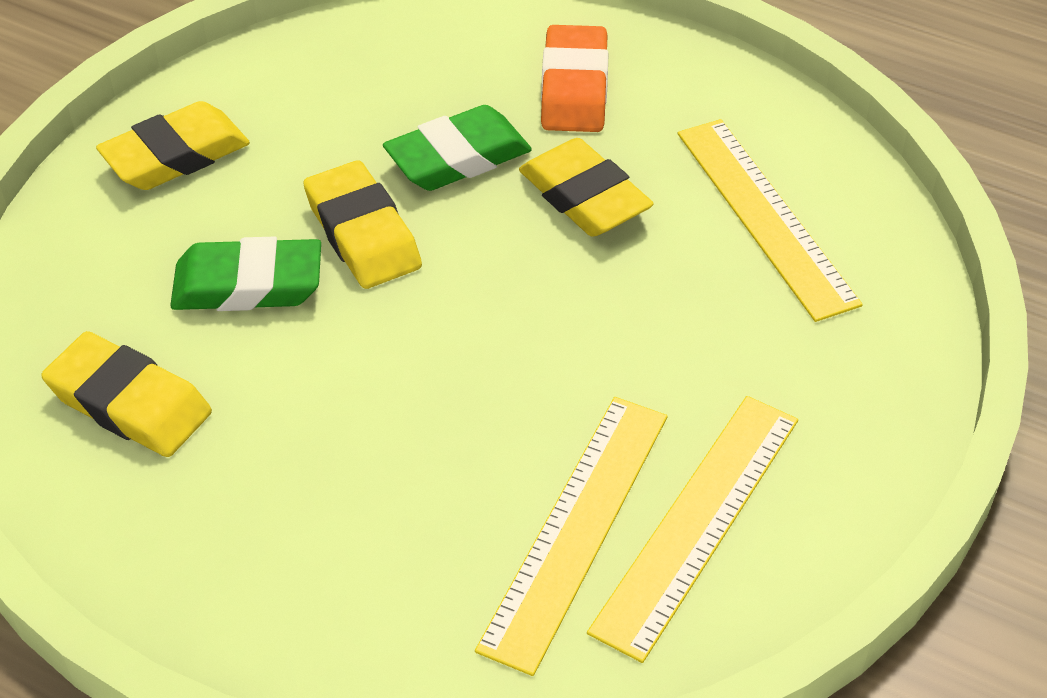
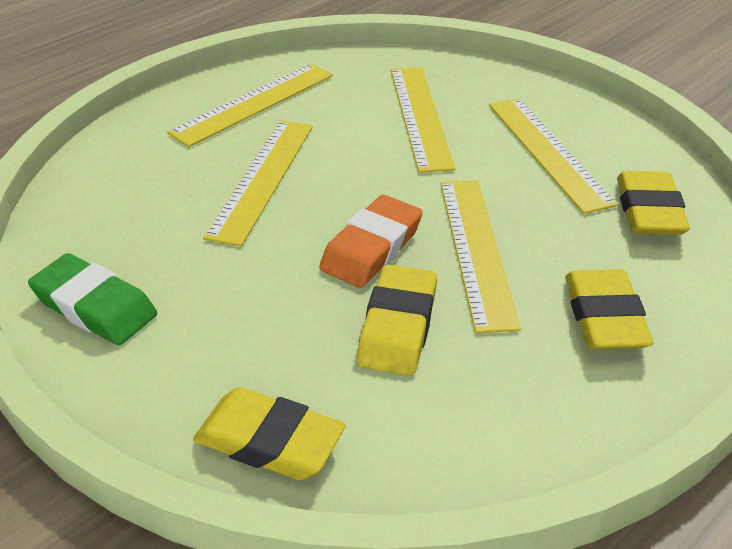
green eraser: 2 -> 1
yellow ruler: 3 -> 5

